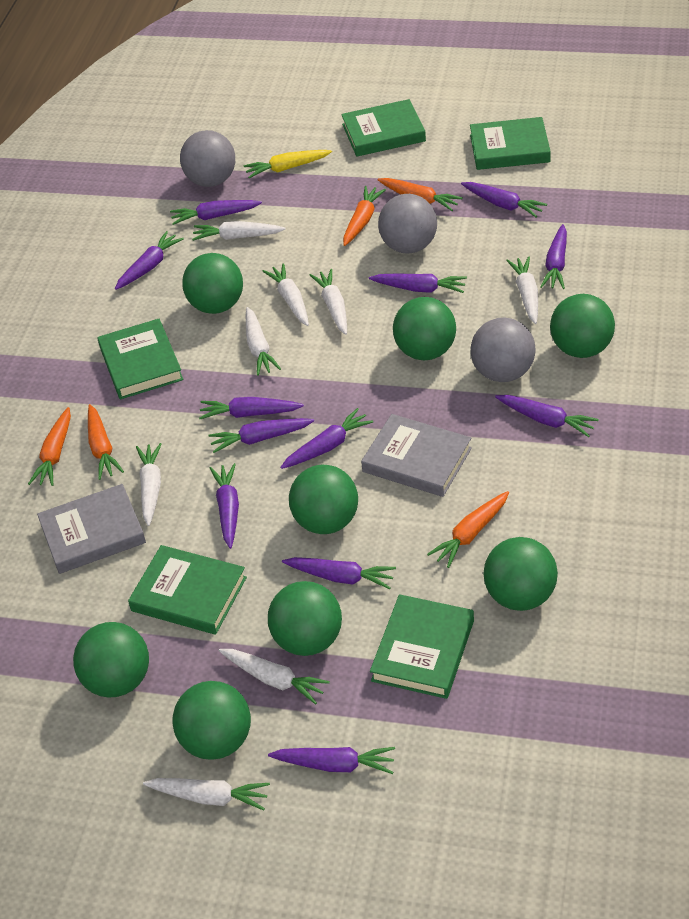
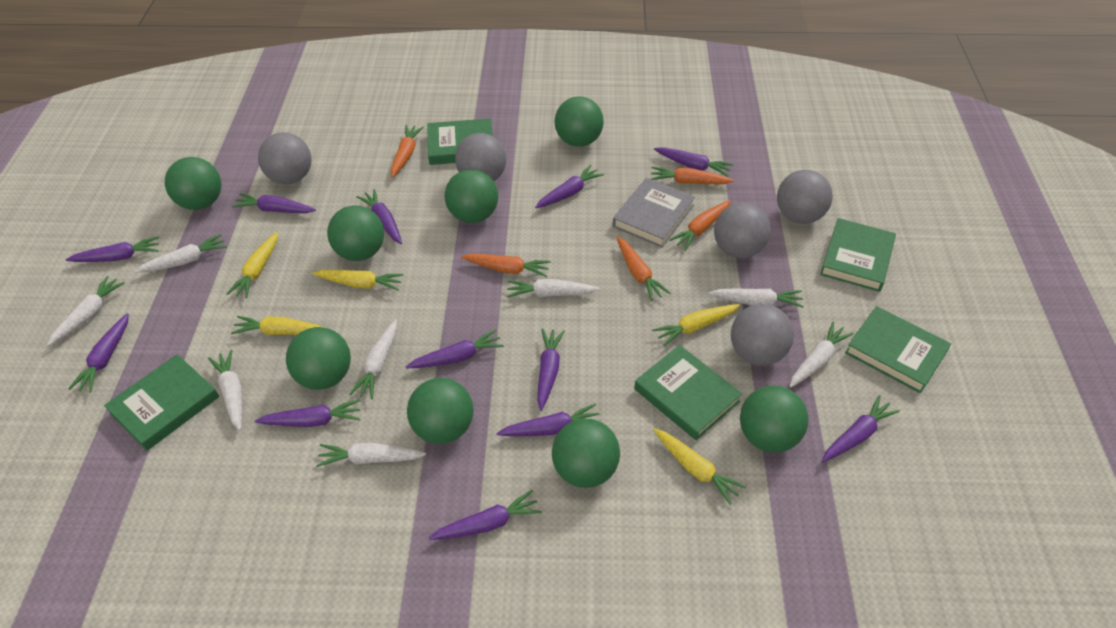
grey ball: 3 -> 5
grey book: 2 -> 1
yellow carrot: 1 -> 5

